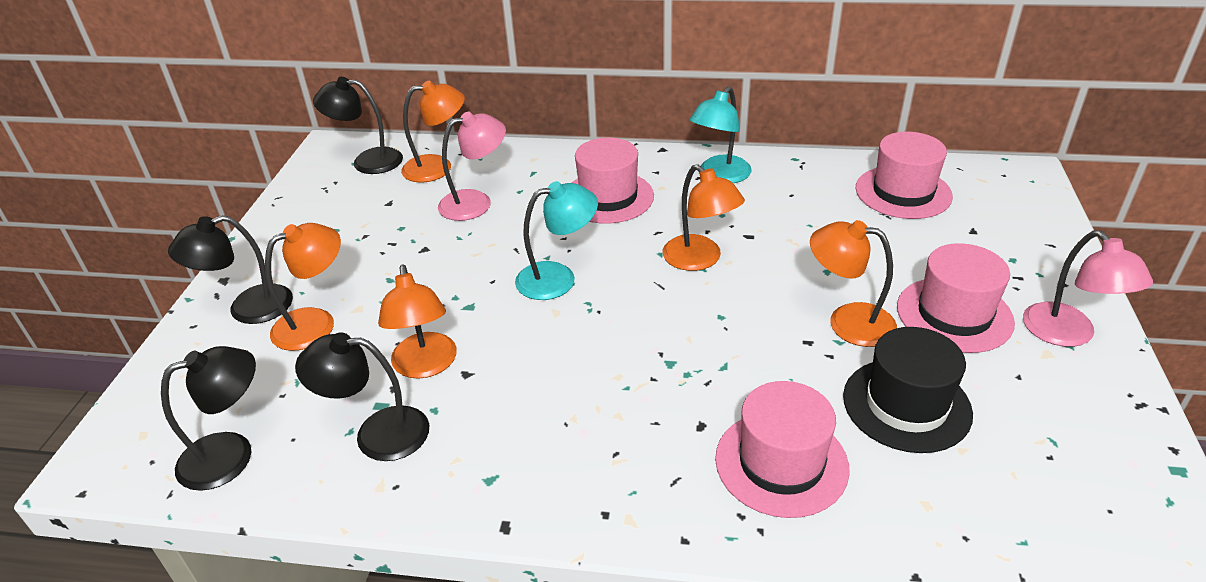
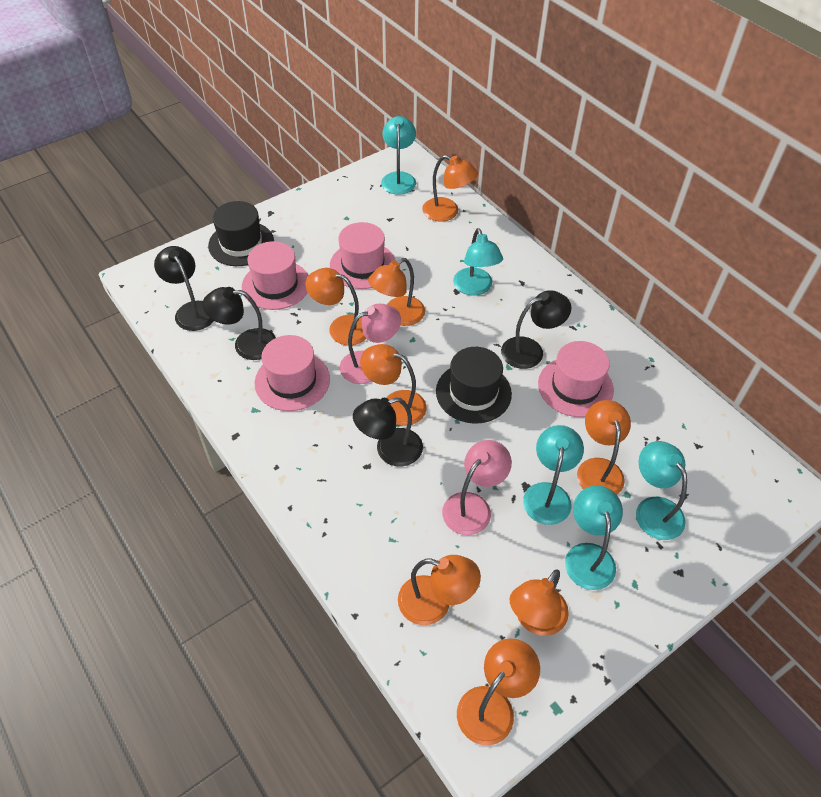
black hat: 1 -> 2
orange lamp: 5 -> 8
turquoise lamp: 2 -> 5

